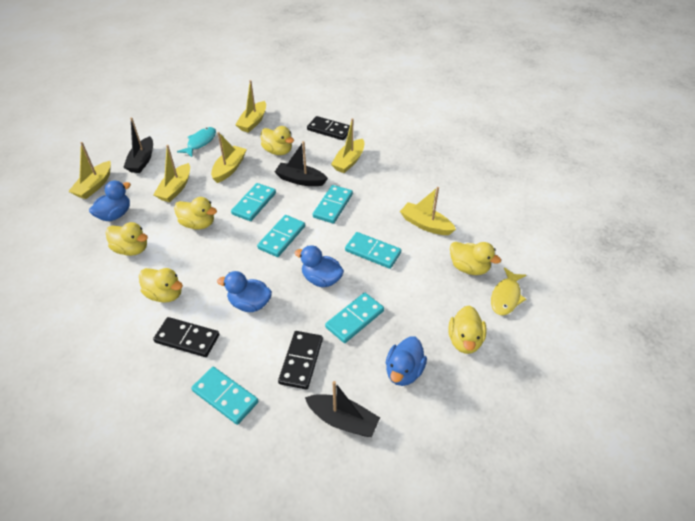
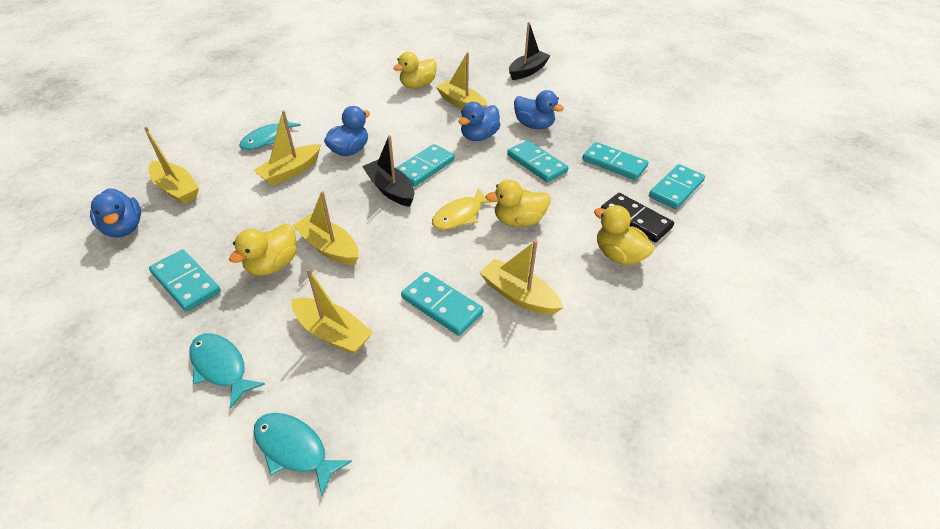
black boat: 3 -> 2
black domino: 3 -> 1
turquoise fish: 1 -> 3
yellow duck: 6 -> 4

